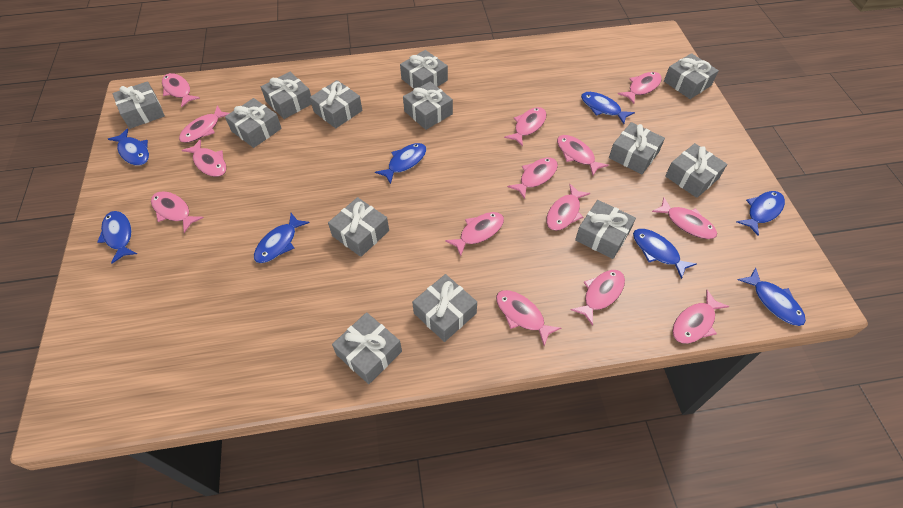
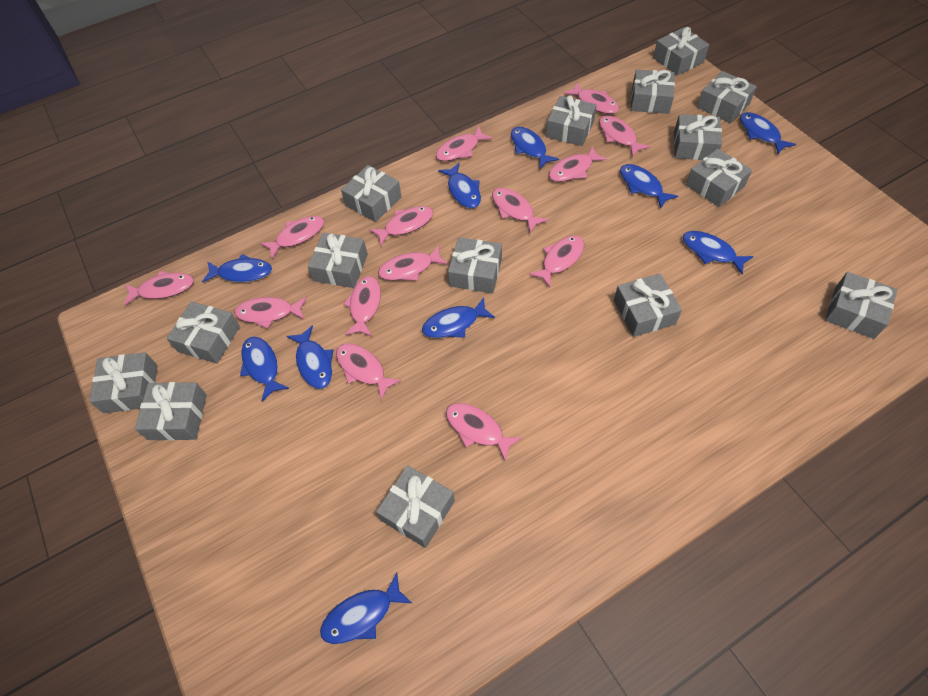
blue fish: 8 -> 10
grey gift: 13 -> 15

